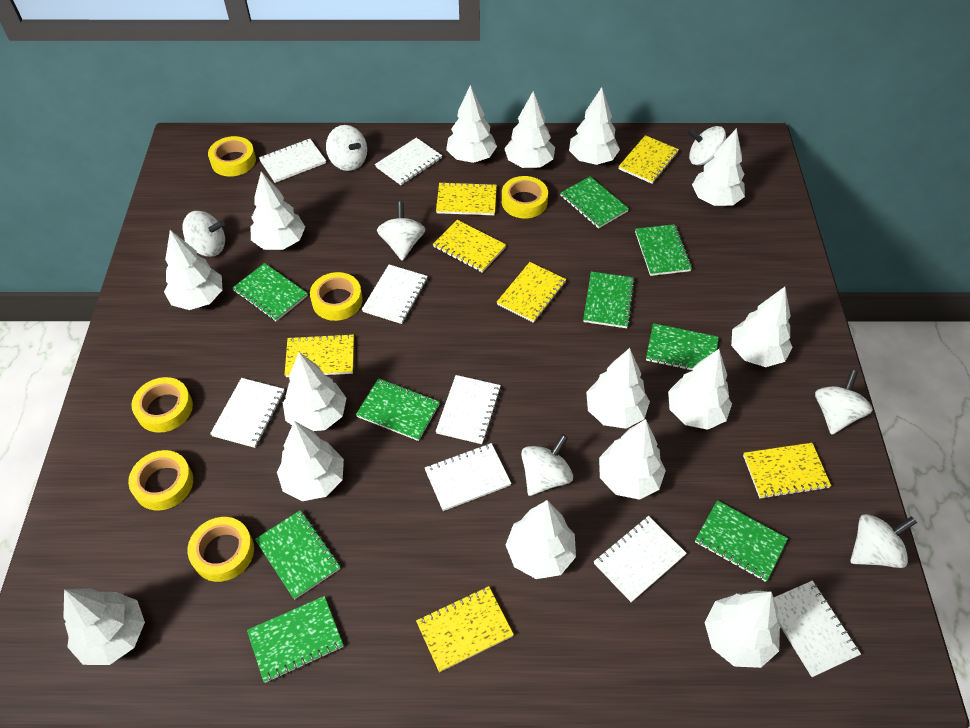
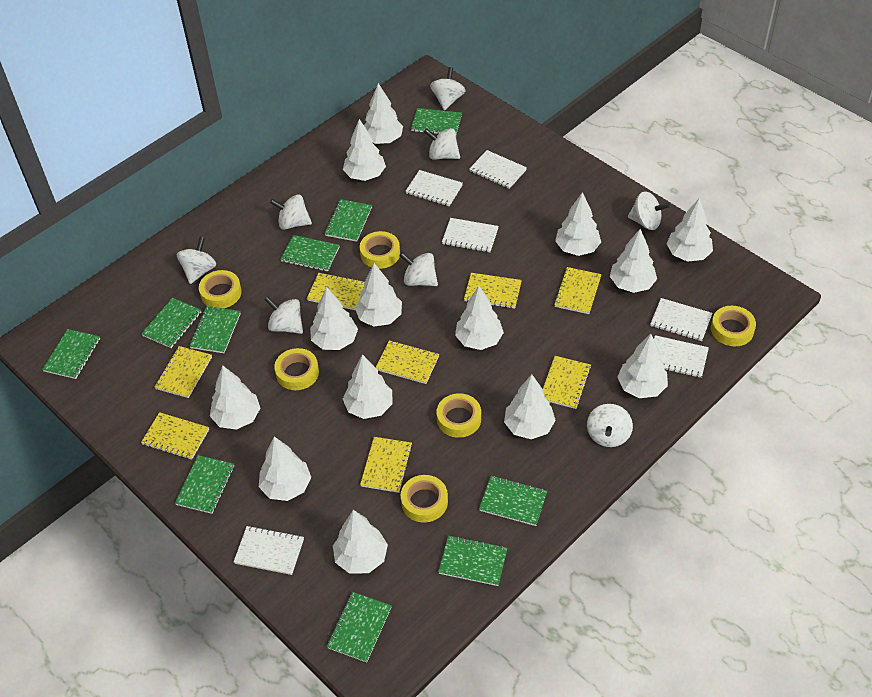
green notebook: 9 -> 10
white notebook: 8 -> 6
white spinning top: 7 -> 8
white tree: 15 -> 14
yellow notebook: 7 -> 8

